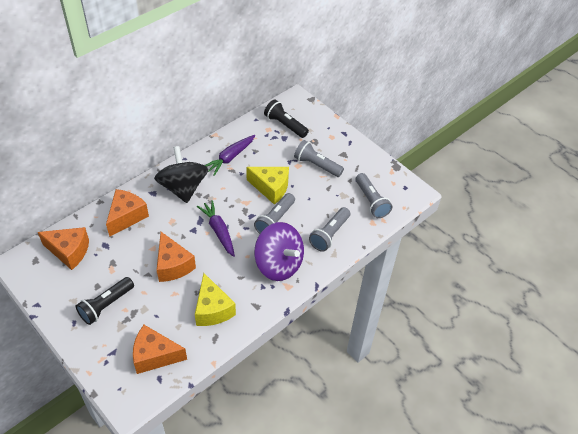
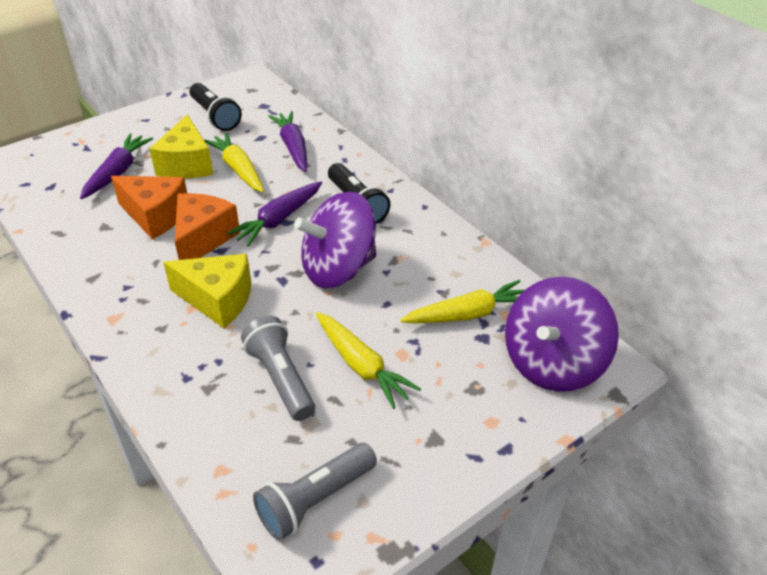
black spinning top: 1 -> 0
grey flashlight: 4 -> 2
orange cheese: 4 -> 2
purple carrot: 2 -> 3
purple spinning top: 1 -> 2
yellow carrot: 0 -> 3

